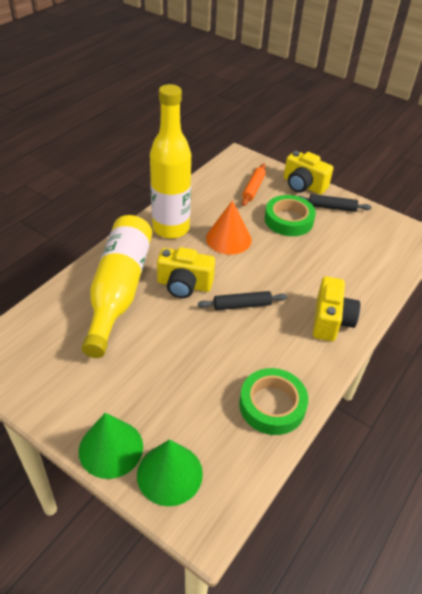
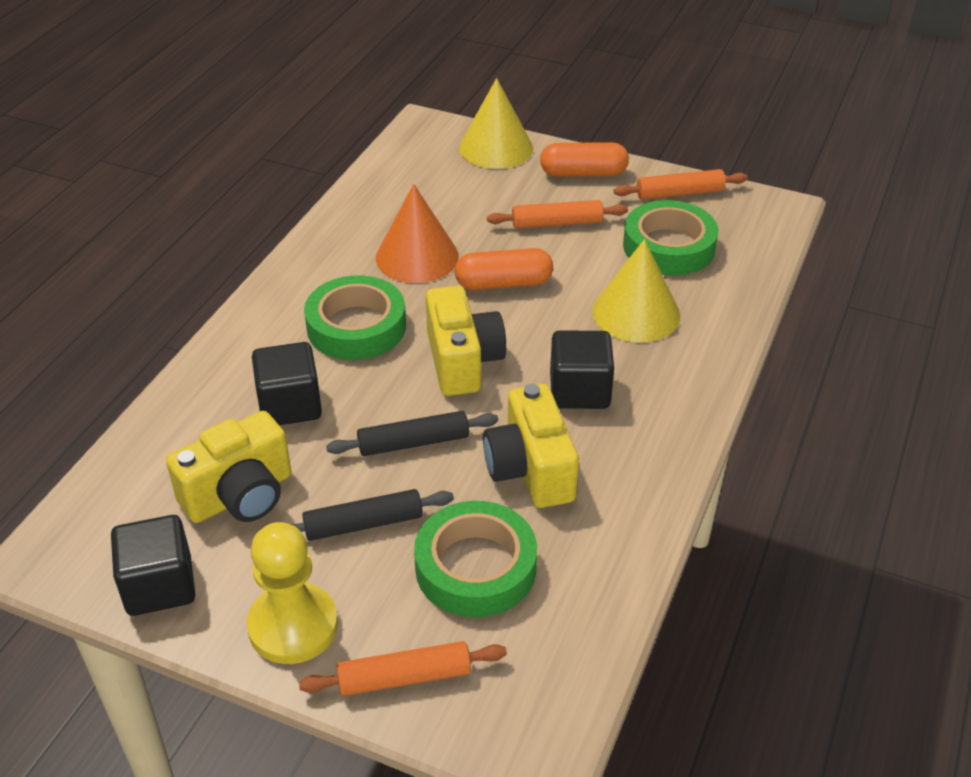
black cube: 0 -> 3
green cone: 2 -> 0
green tape: 2 -> 3
orange capsule: 0 -> 2
orange rolling pin: 1 -> 3
yellow bottle: 2 -> 0
yellow cone: 0 -> 2
yellow pawn: 0 -> 1

